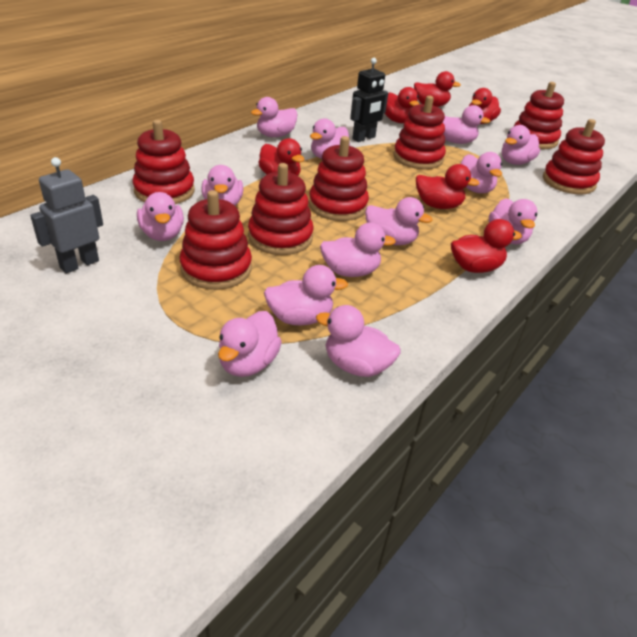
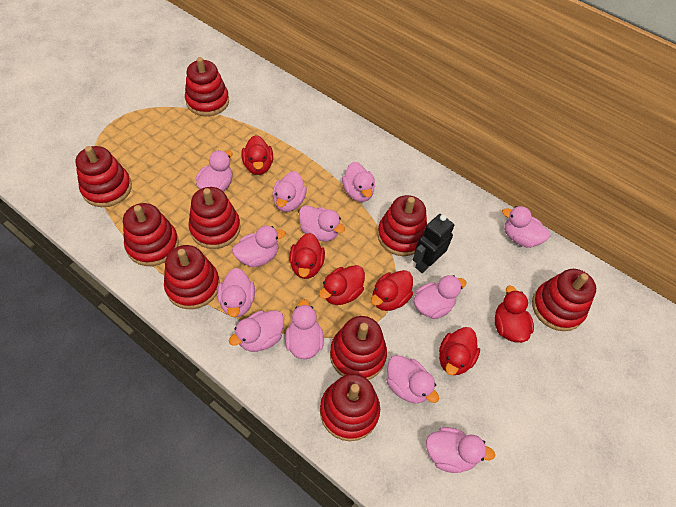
grey robot: 1 -> 0
pink duck: 13 -> 12
red stacking toy: 7 -> 9

